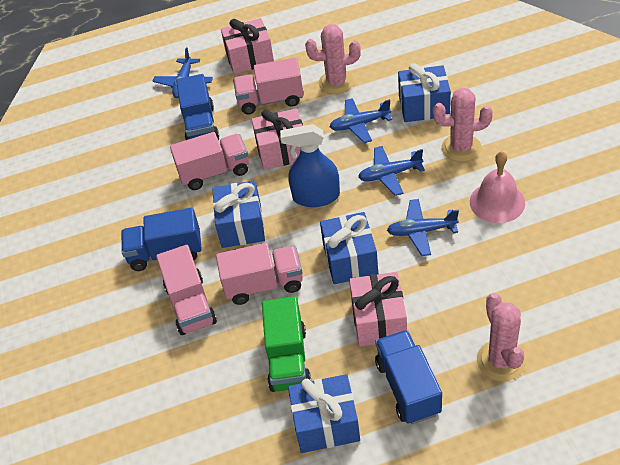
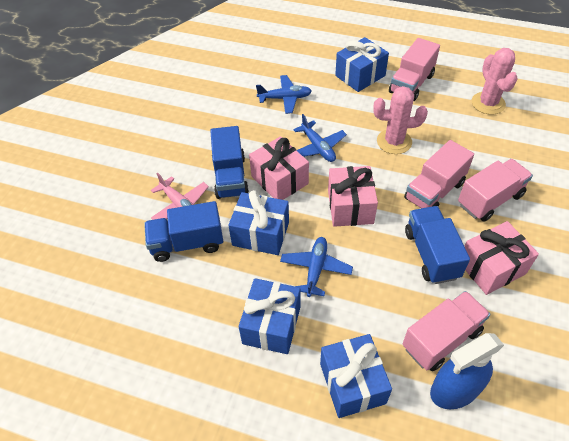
blue plane: 4 -> 3
green truck: 1 -> 0
pink bell: 1 -> 0
pink cactus: 3 -> 2
pink plane: 0 -> 1

